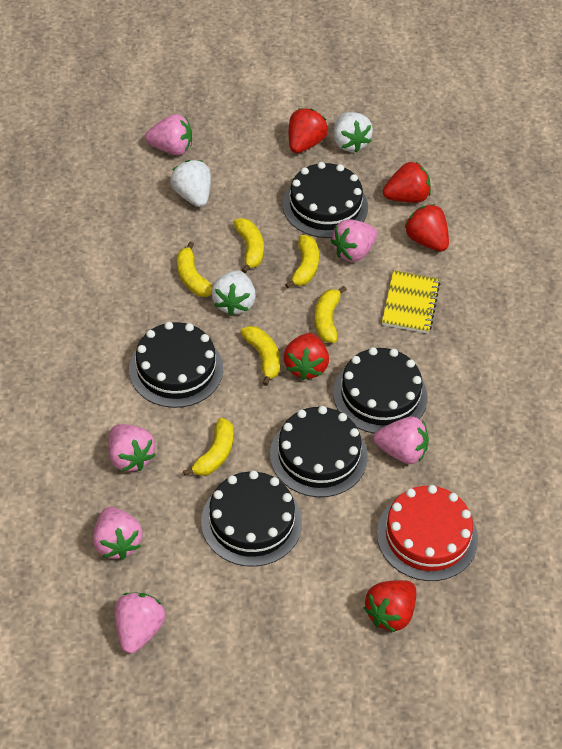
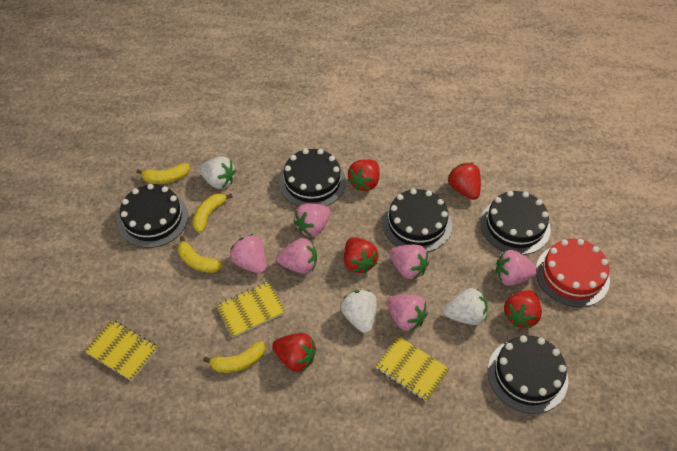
yellow banana: 6 -> 4
yellow notebook: 1 -> 3

